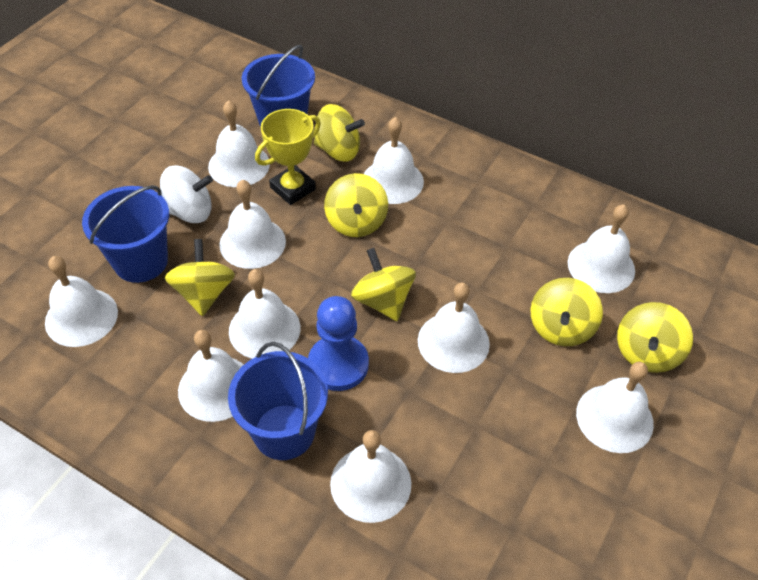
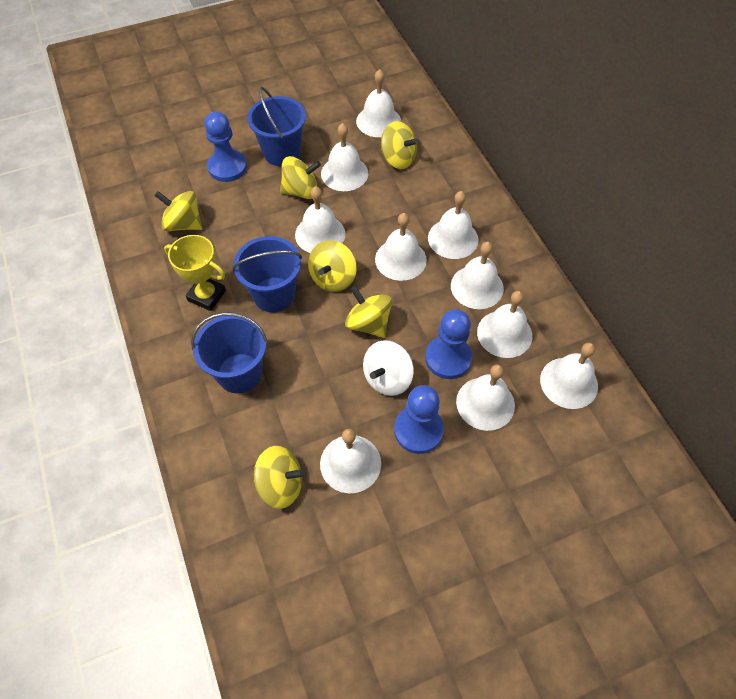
blue pawn: 1 -> 3

